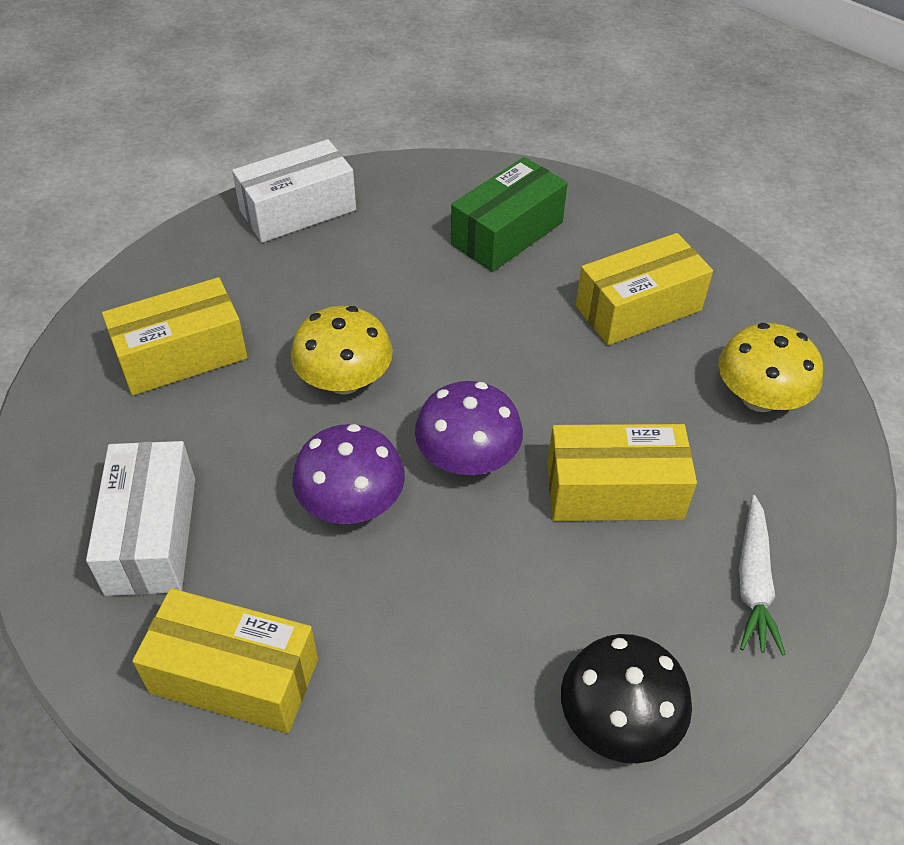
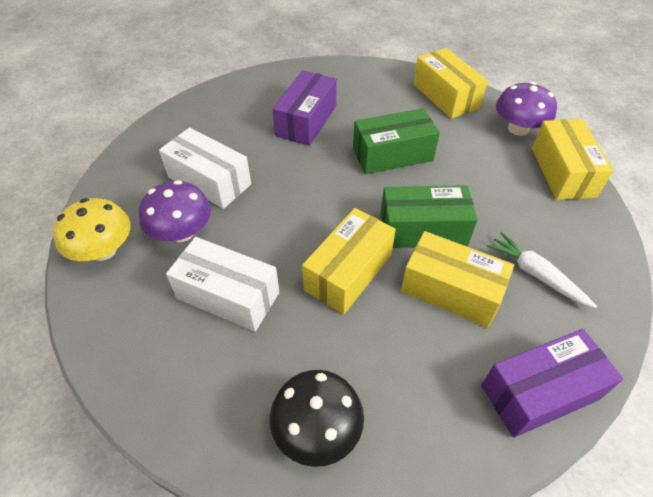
green box: 1 -> 2
purple box: 0 -> 2
yellow mushroom: 2 -> 1

